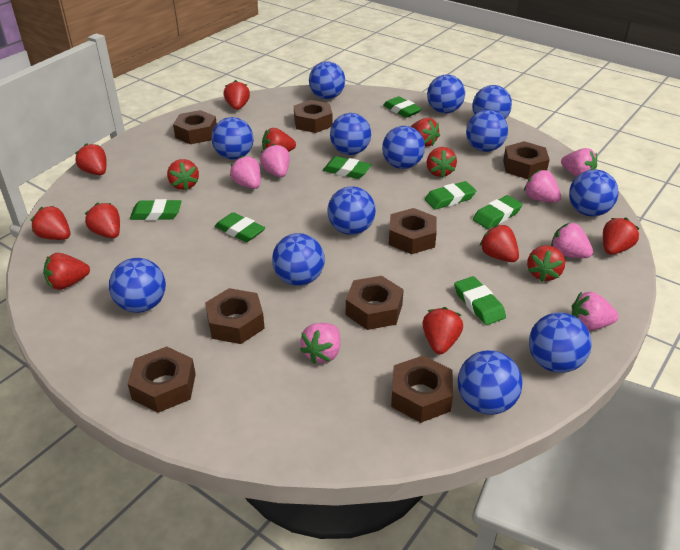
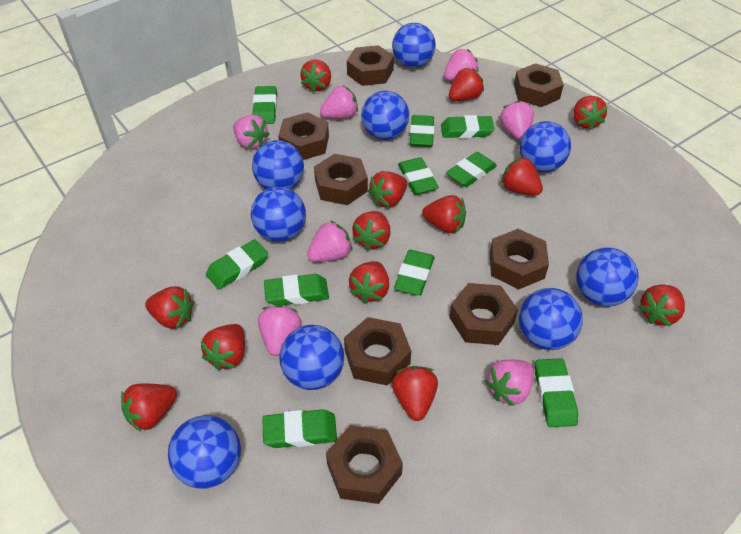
blue ball: 13 -> 9
green eraser: 7 -> 10

